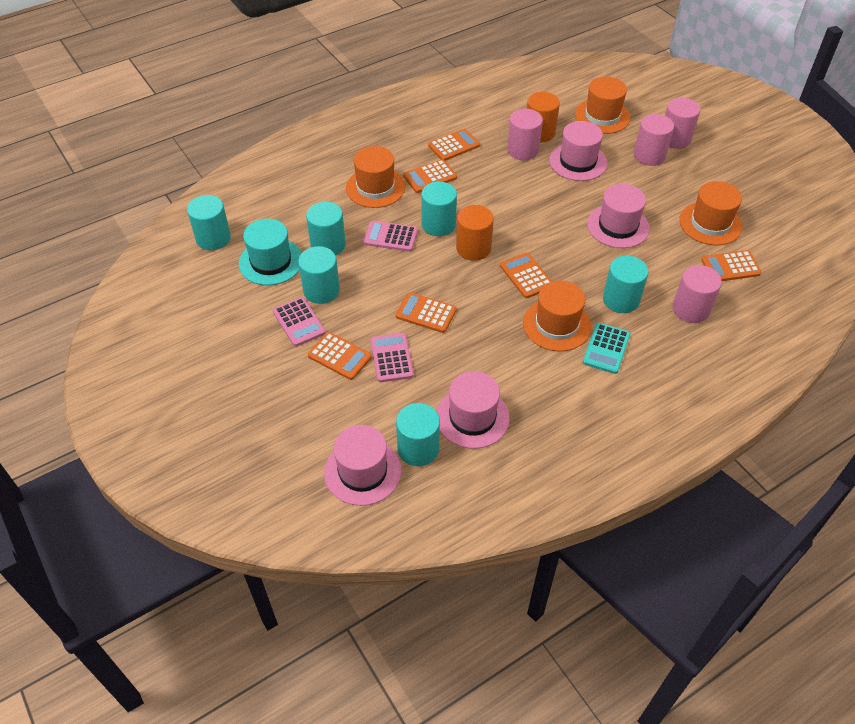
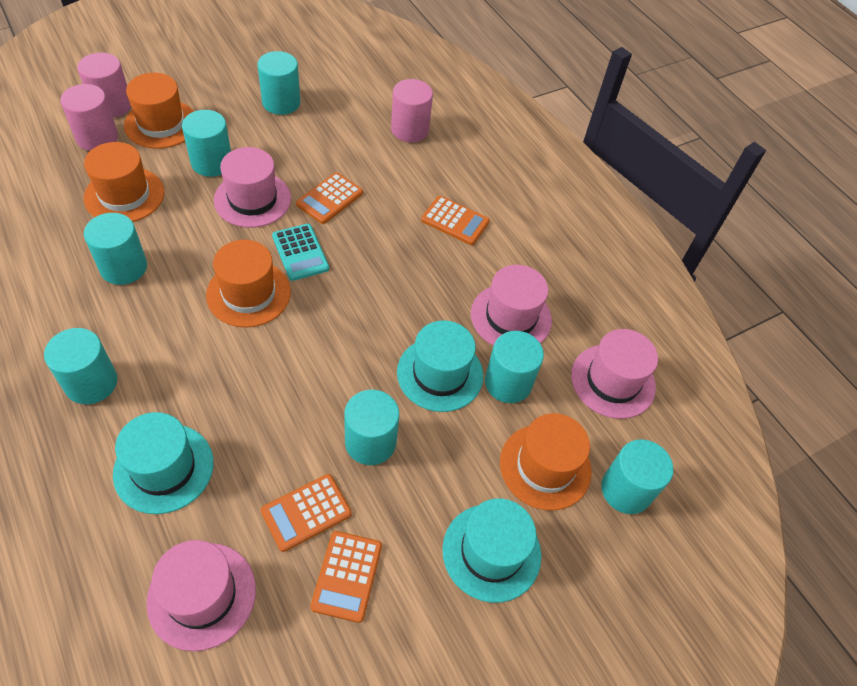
orange calculator: 6 -> 4
orange cylinder: 2 -> 0
pink calculator: 3 -> 0
pink cylinder: 4 -> 3
turquoise cylinder: 6 -> 7
turquoise hat: 1 -> 3

